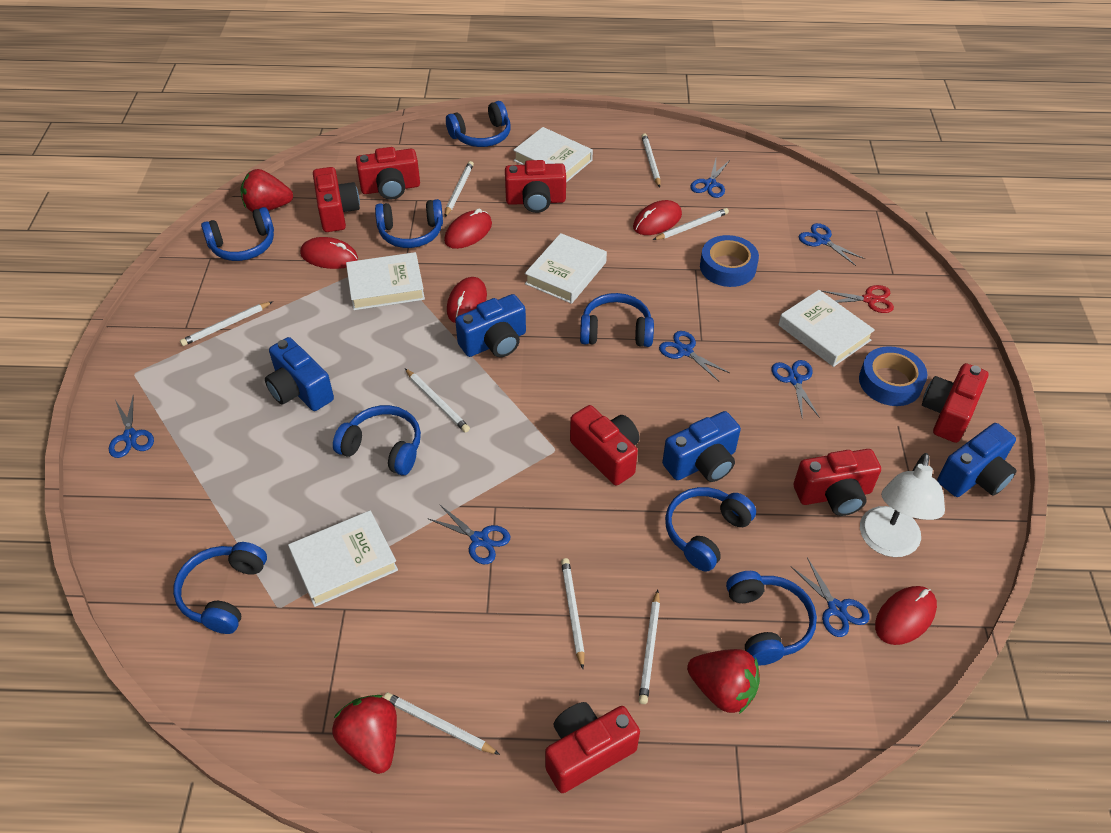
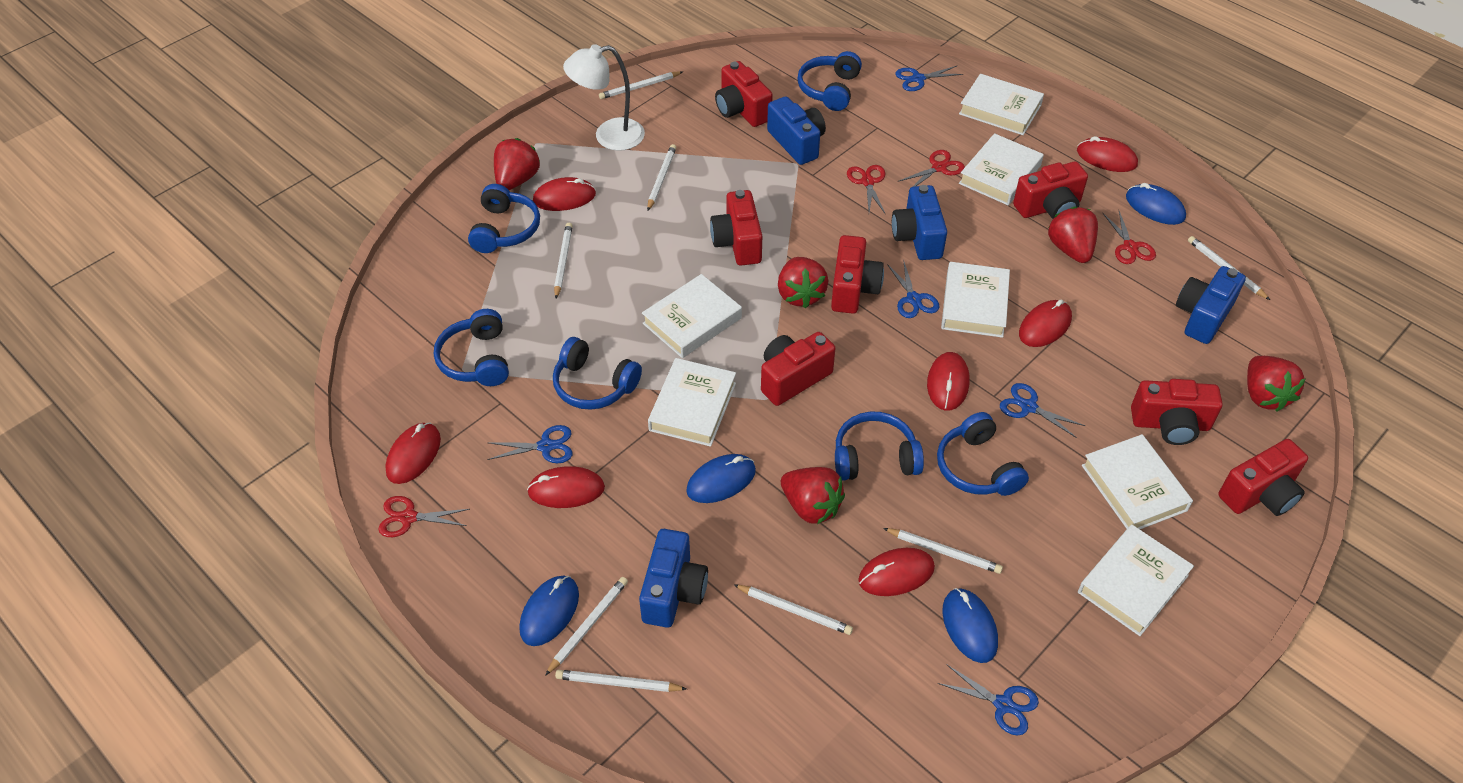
blue headphones: 8 -> 6
blue mouse: 0 -> 4
blue scissors: 7 -> 5
blue tape: 2 -> 0
red mouse: 5 -> 7
red scissors: 1 -> 4
red strawberry: 3 -> 5
white book: 5 -> 7

